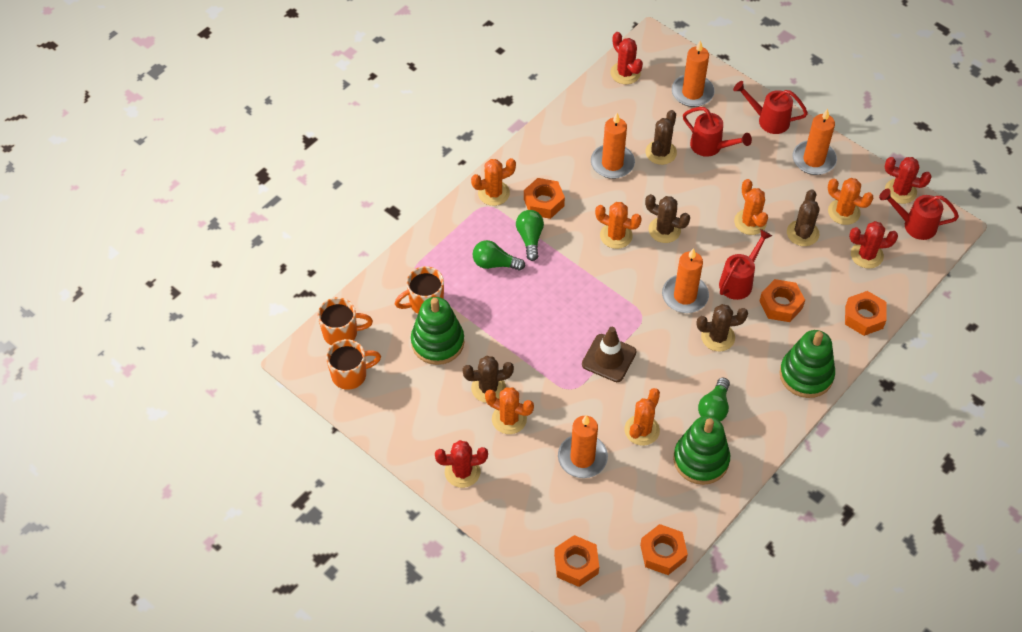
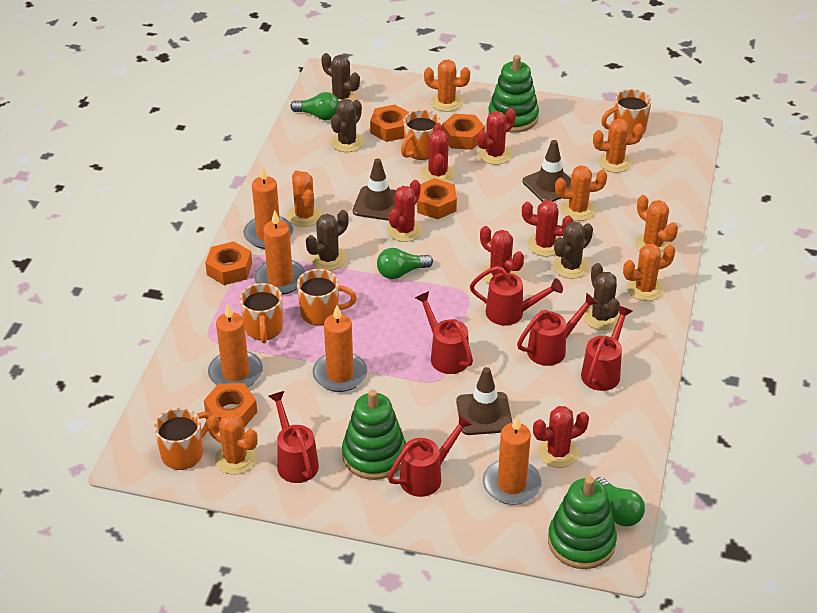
brown traffic cone: 1 -> 3
orange cactus: 6 -> 7
orange mug: 3 -> 5
red cactus: 4 -> 6
red watering can: 4 -> 6

